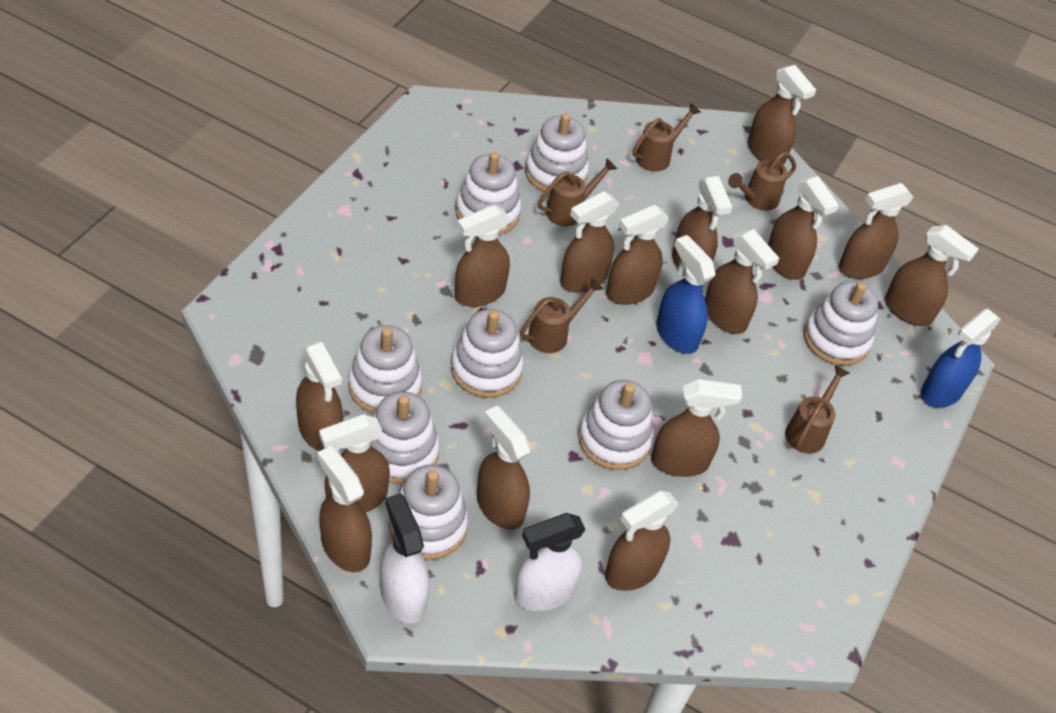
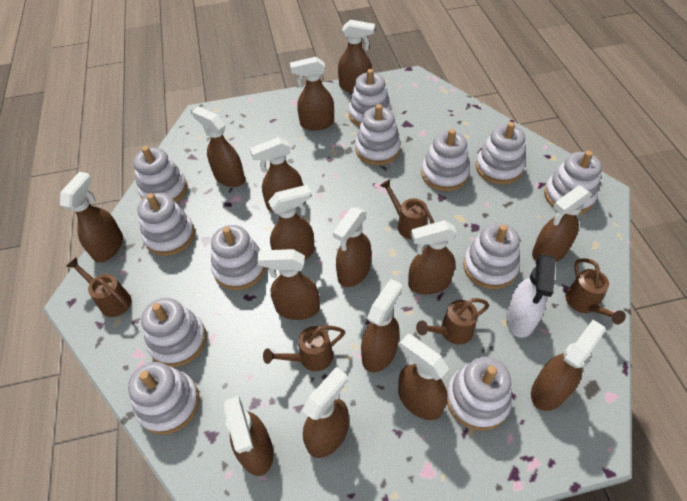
blue spray bottle: 2 -> 0
white spray bottle: 2 -> 1
white stacking toy: 8 -> 12

